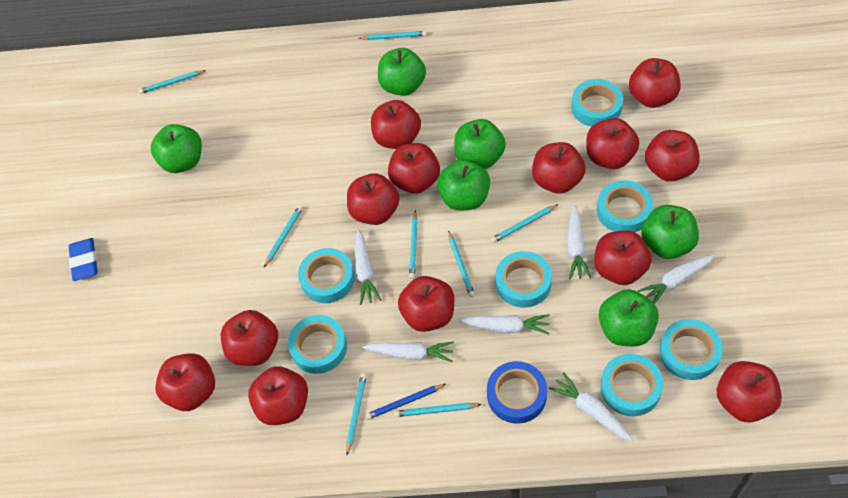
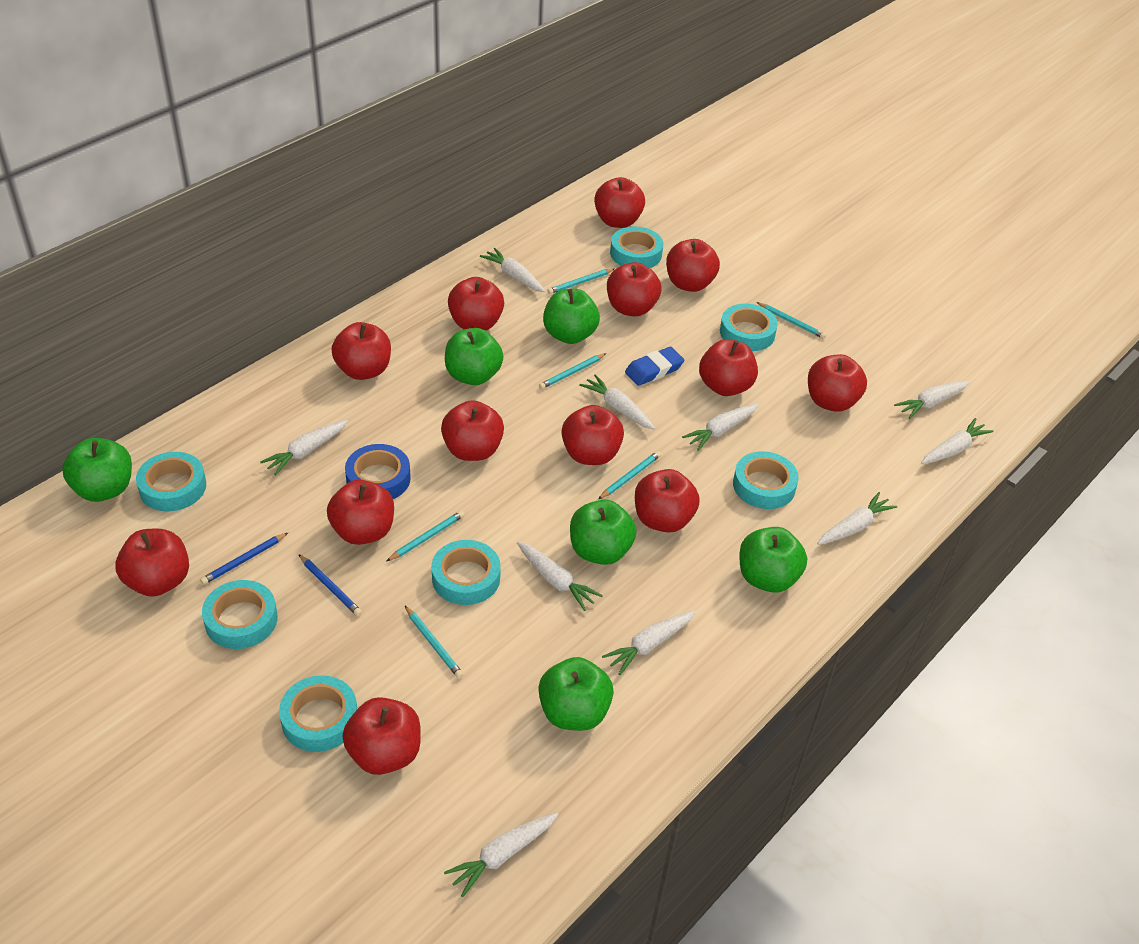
blue pencil: 1 -> 2
turquoise pencil: 8 -> 6
white carrot: 6 -> 10

